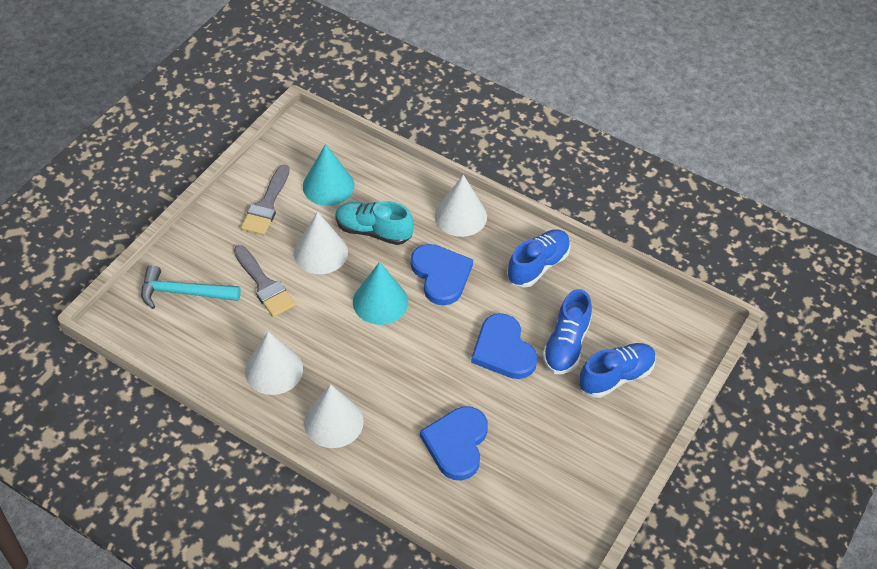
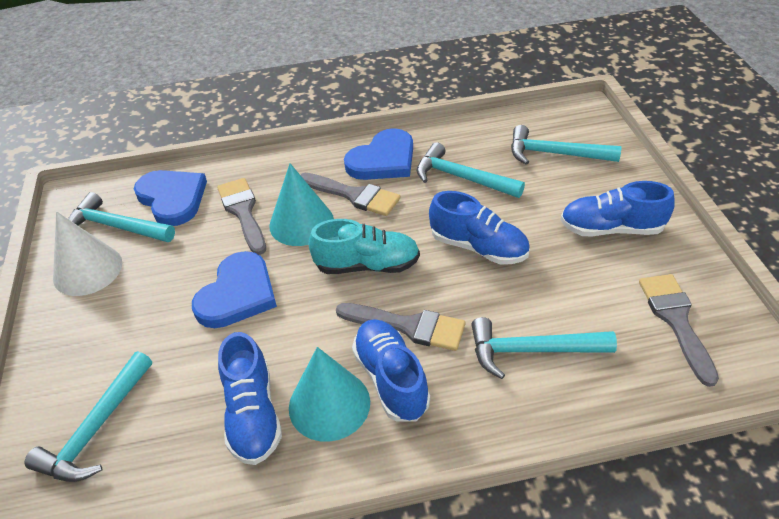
blue shoe: 3 -> 4
grey brush: 2 -> 4
turquoise hammer: 1 -> 5
white cone: 4 -> 1

